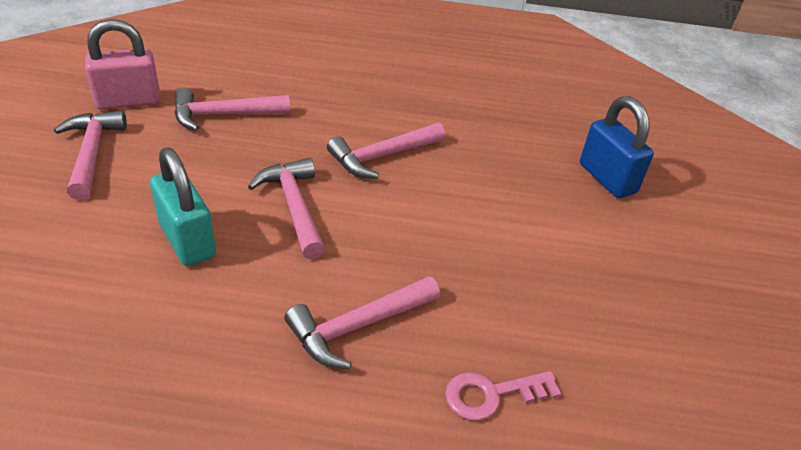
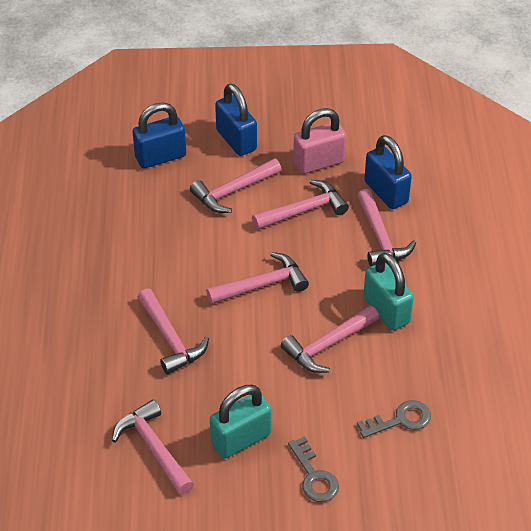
blue padlock: 1 -> 3
grey key: 0 -> 2
pink hammer: 5 -> 7
pink key: 1 -> 0
turquoise padlock: 1 -> 2

